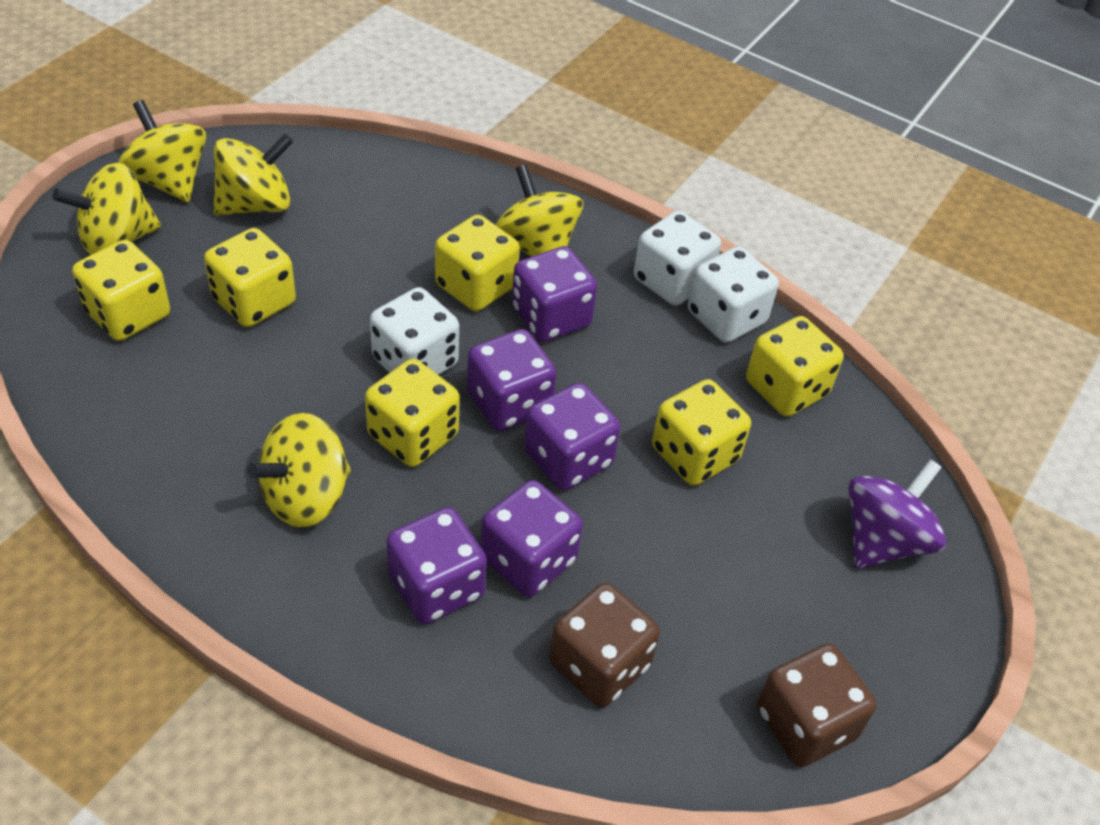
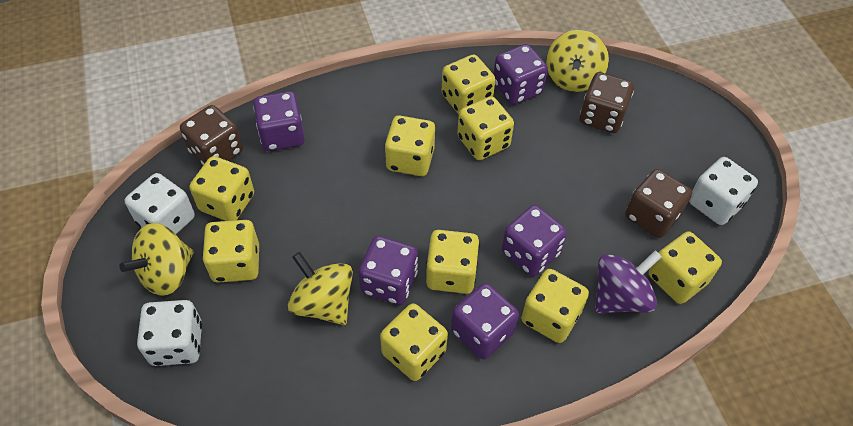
brown dice: 2 -> 3
yellow dice: 6 -> 9
yellow spinning top: 5 -> 3

